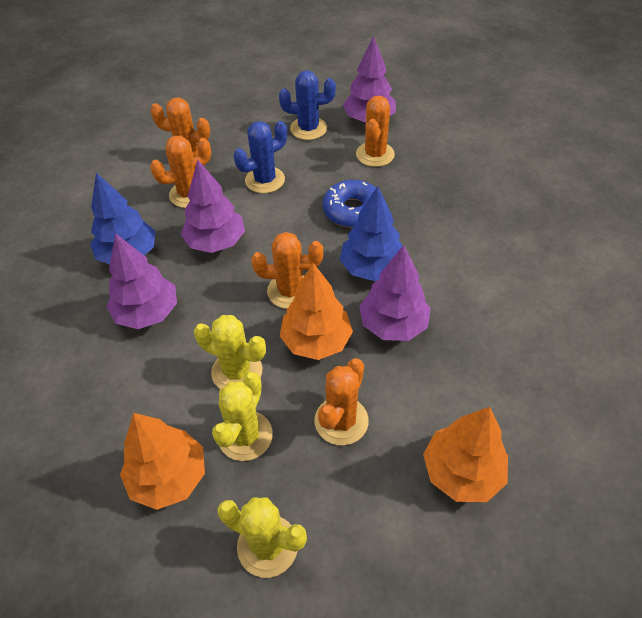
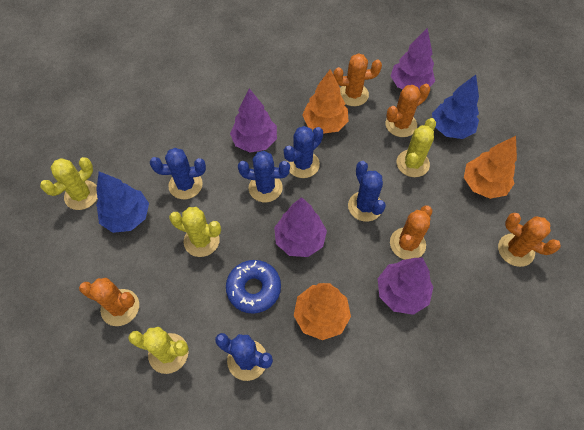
blue cactus: 2 -> 5
yellow cactus: 3 -> 4

